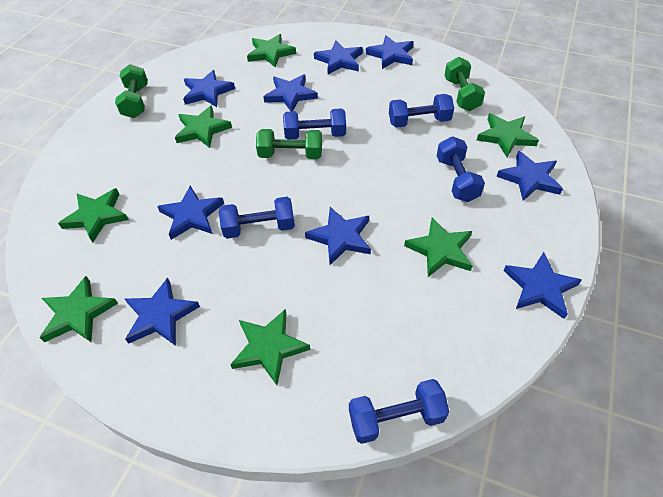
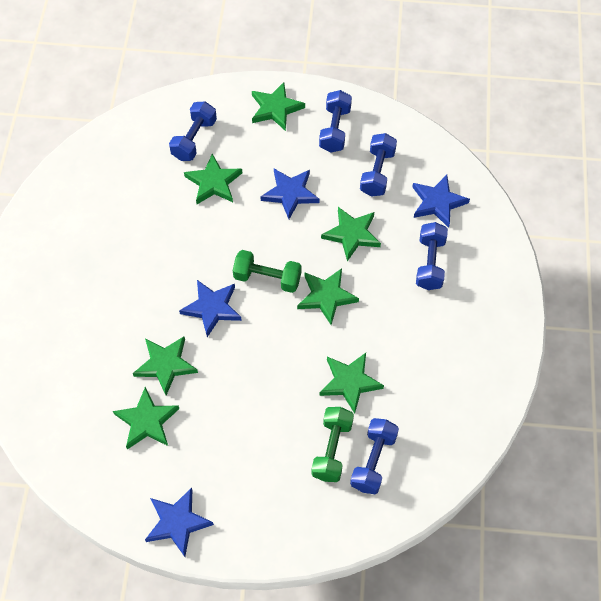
blue star: 9 -> 4
green dumbbell: 3 -> 2

